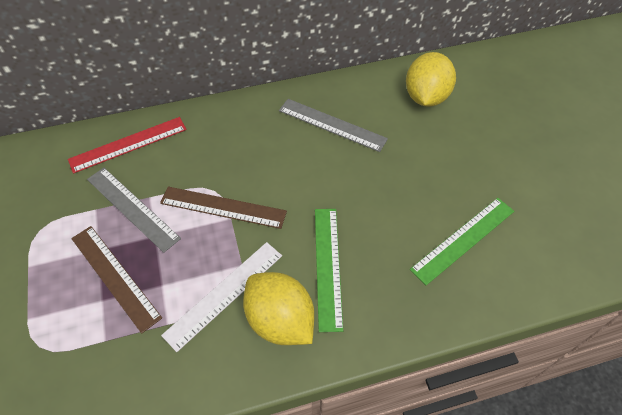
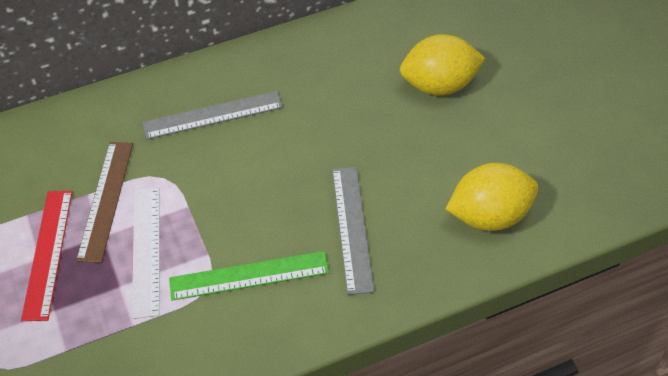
brown ruler: 2 -> 1
green ruler: 2 -> 1

